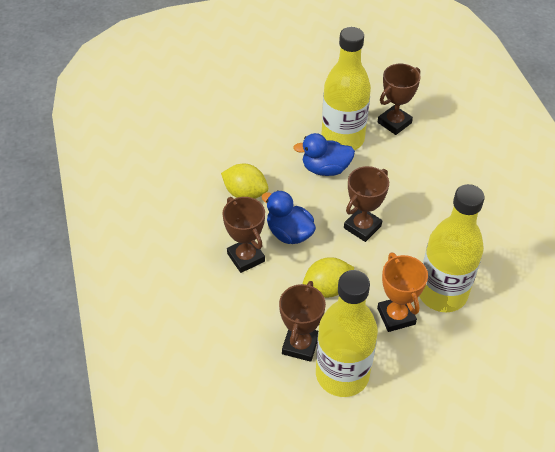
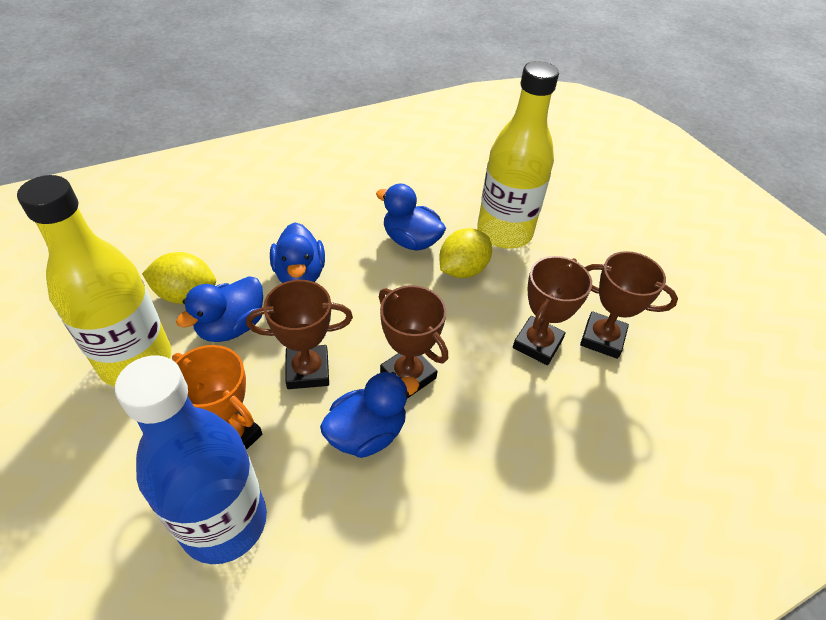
blue bottle: 0 -> 1
blue duck: 2 -> 4
yellow bottle: 3 -> 2

